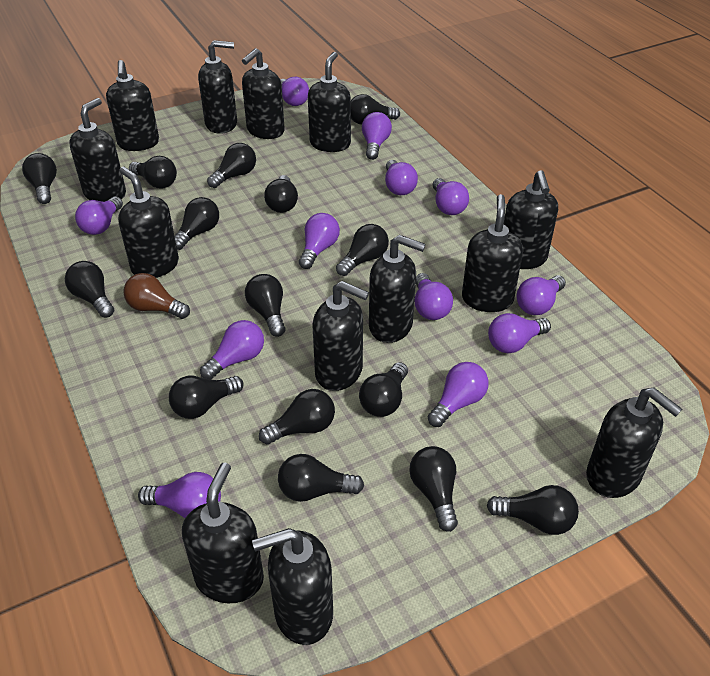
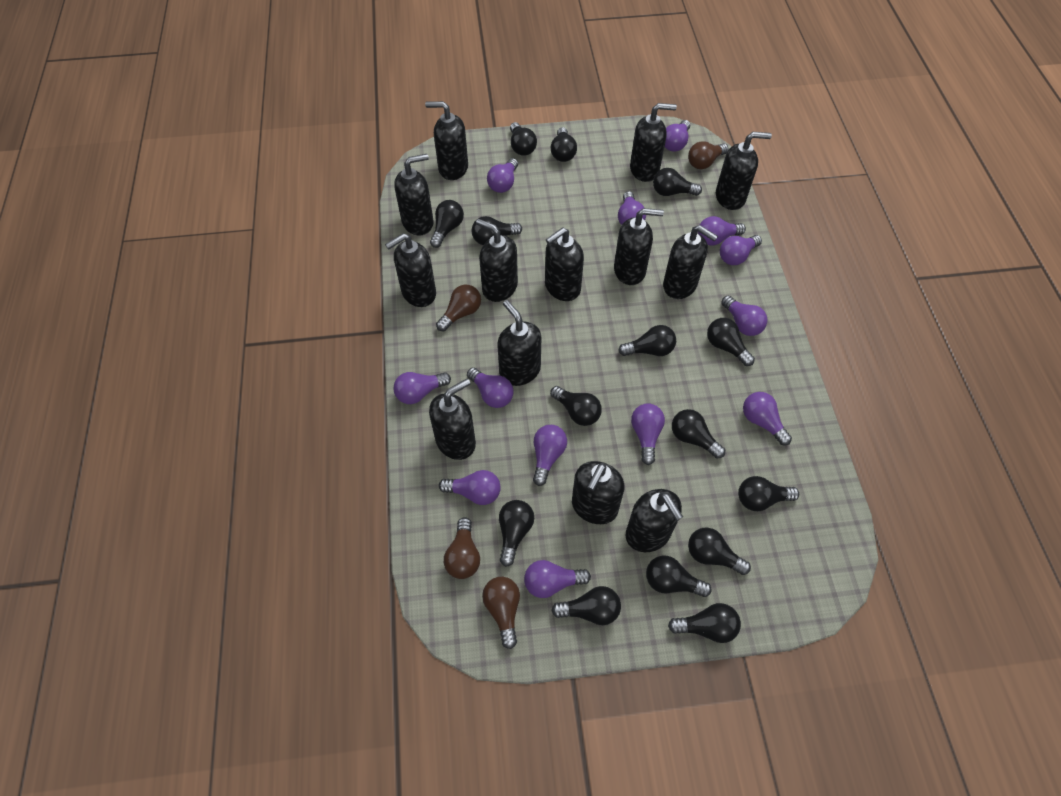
brown light bulb: 1 -> 4
purple light bulb: 12 -> 13

